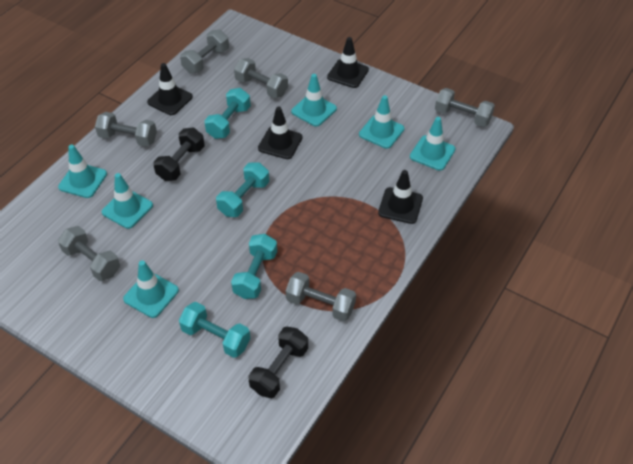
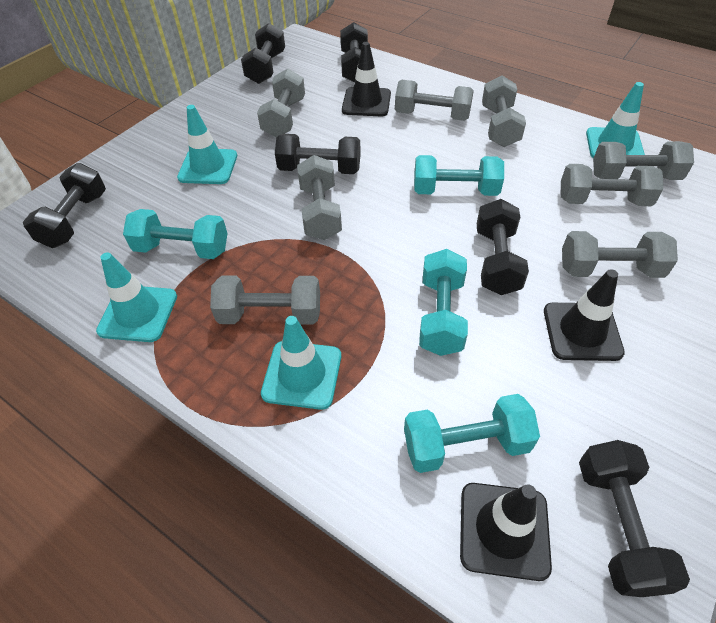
black dumbbell: 2 -> 6
black traffic cone: 4 -> 3
grey dumbbell: 6 -> 8
turquoise traffic cone: 6 -> 4

